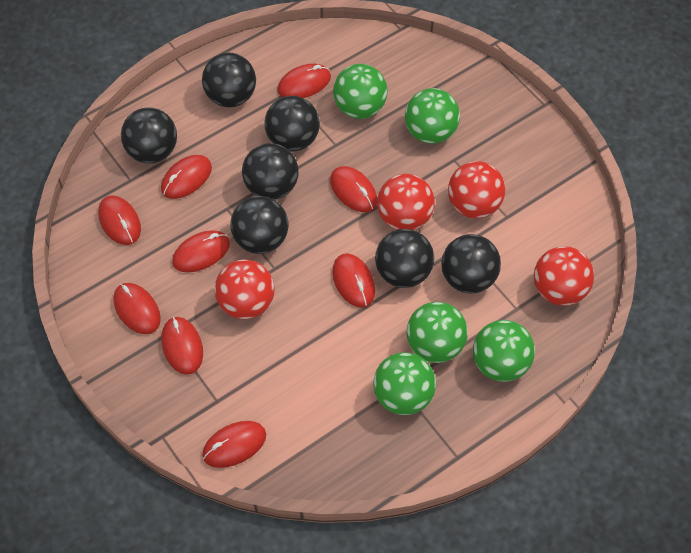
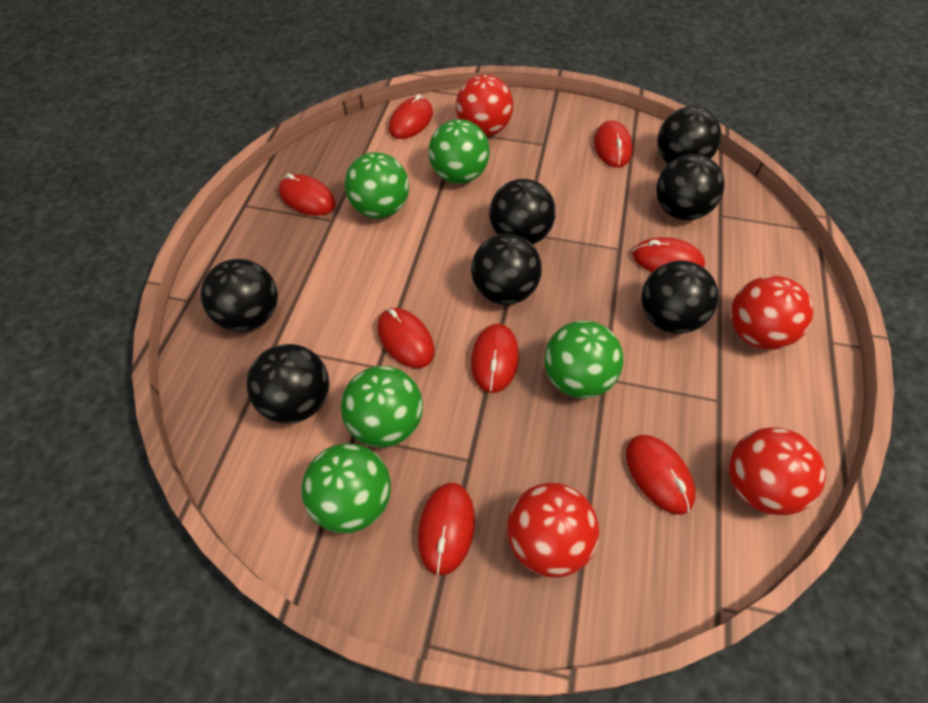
red mouse: 9 -> 8

